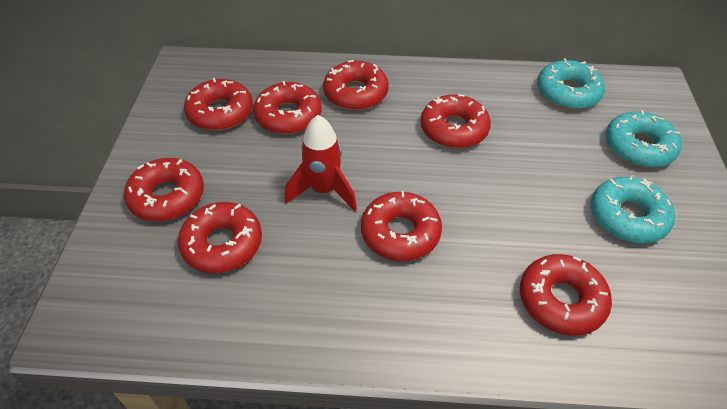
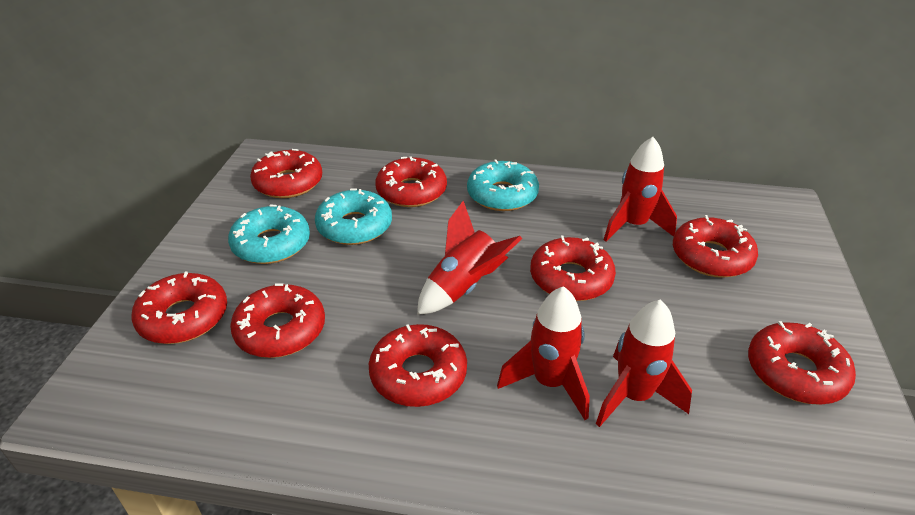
red rocket: 1 -> 4

